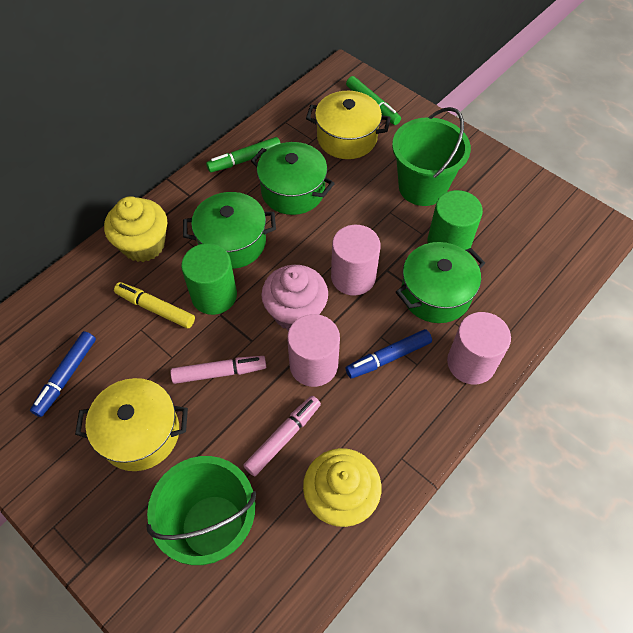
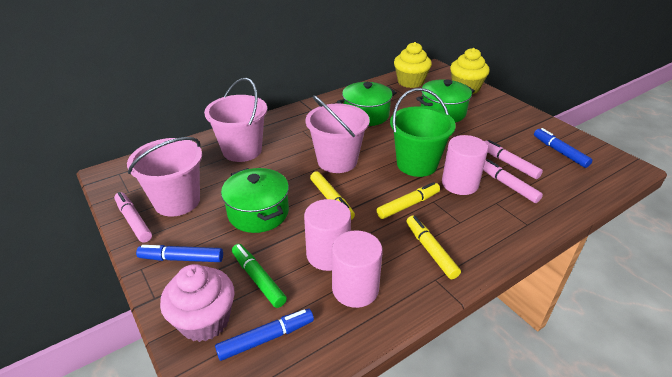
blue marker: 2 -> 3
green bucket: 2 -> 1
green cylinder: 2 -> 0
green marker: 2 -> 1
pink bucket: 0 -> 3
pink marker: 2 -> 3
yellow marker: 1 -> 3
yellow pot: 2 -> 0

